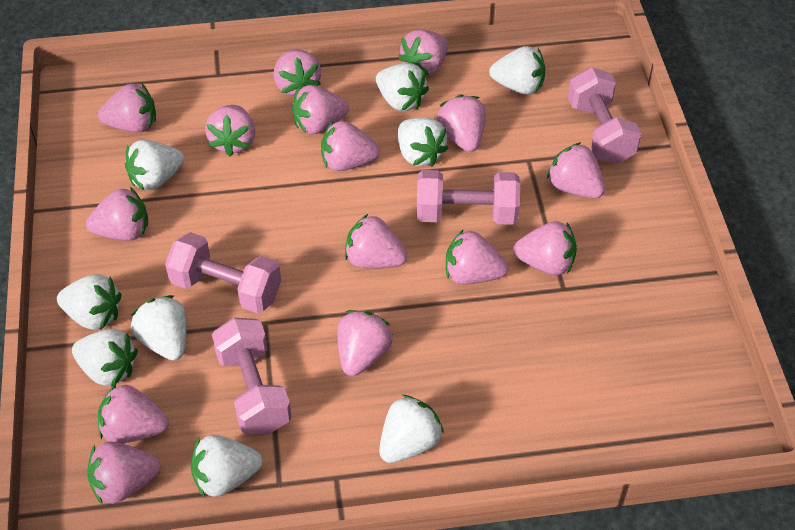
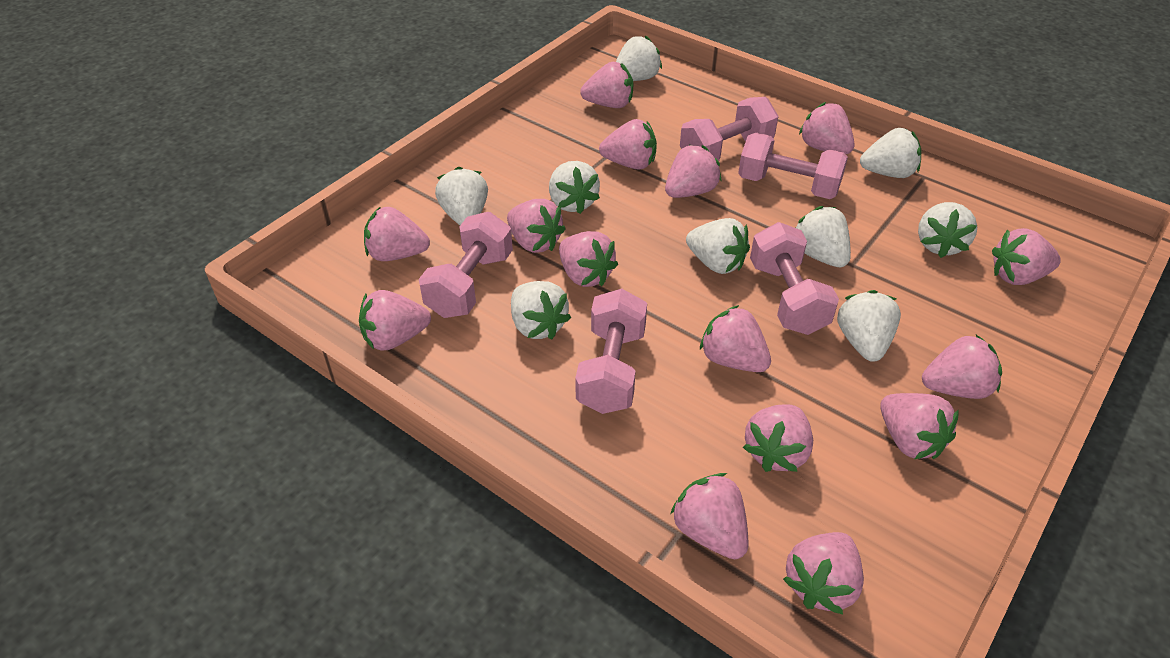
pink dumbbell: 4 -> 5

